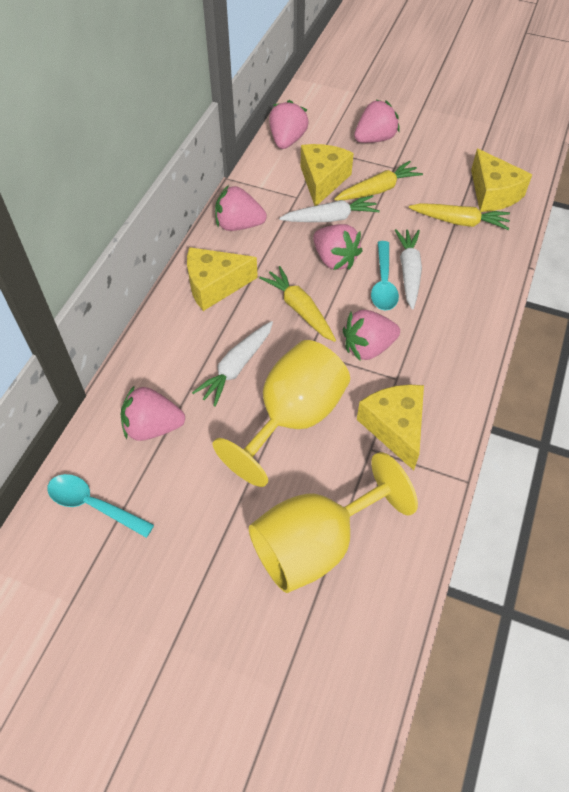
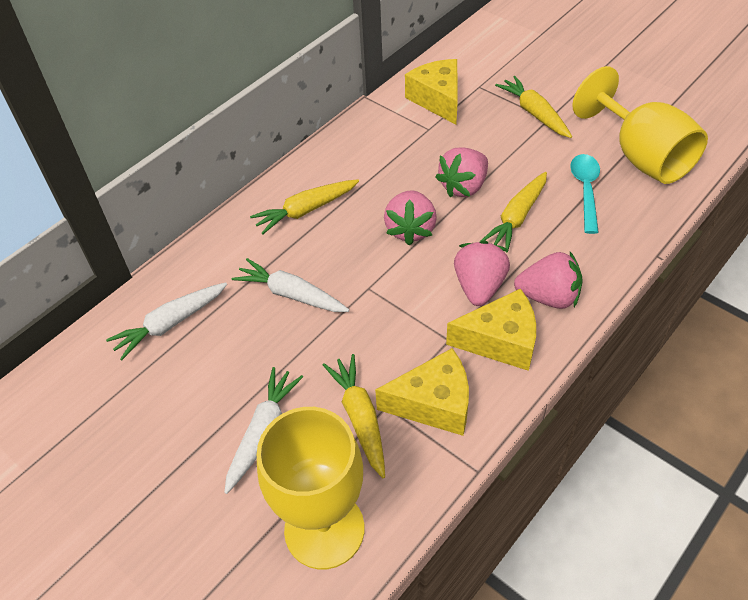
pink strawberry: 6 -> 4
turquoise spoon: 2 -> 1
yellow carrot: 3 -> 4
yellow cheese: 4 -> 3

